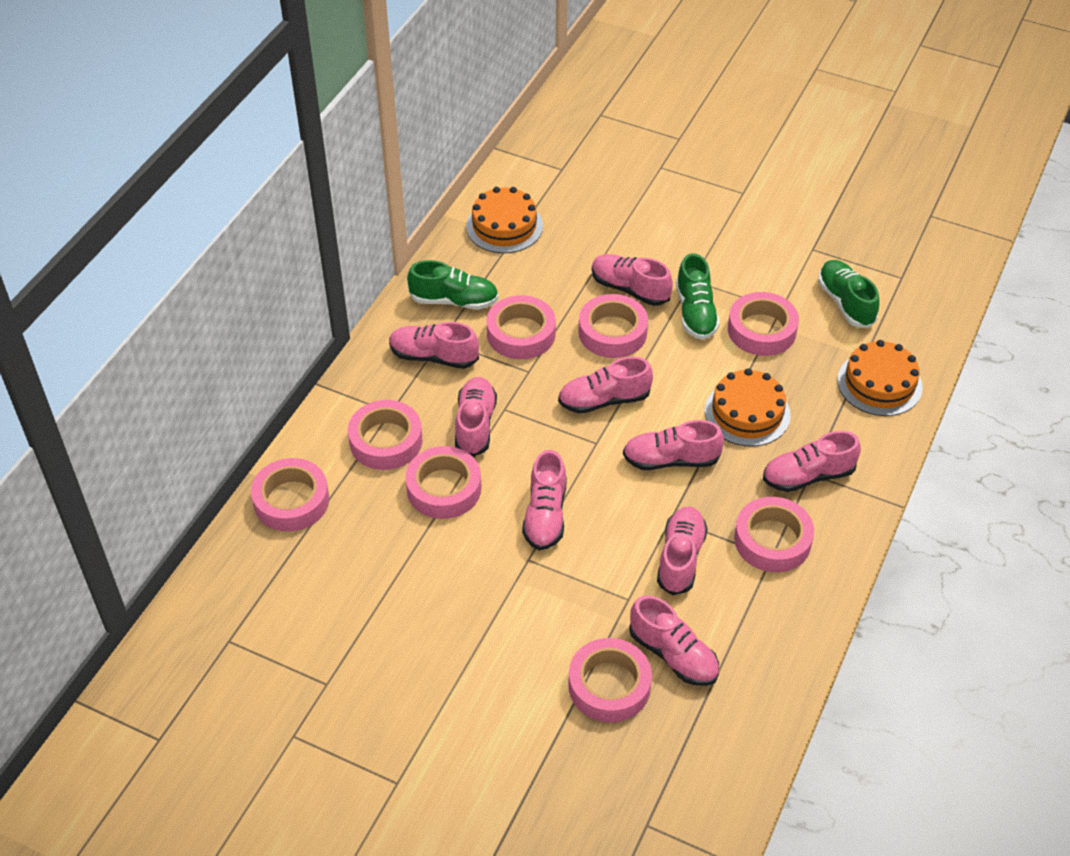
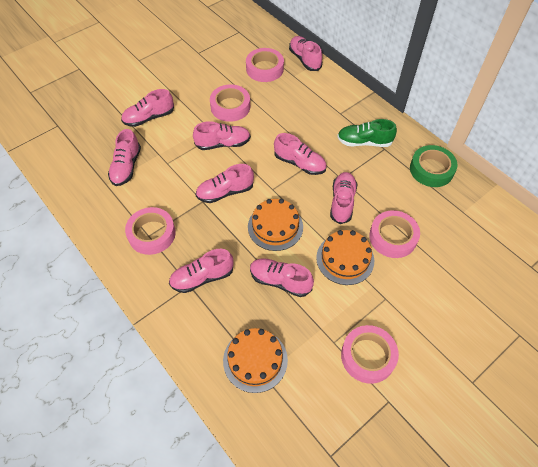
green shoe: 3 -> 1
green tape: 0 -> 1
pink tape: 8 -> 5

